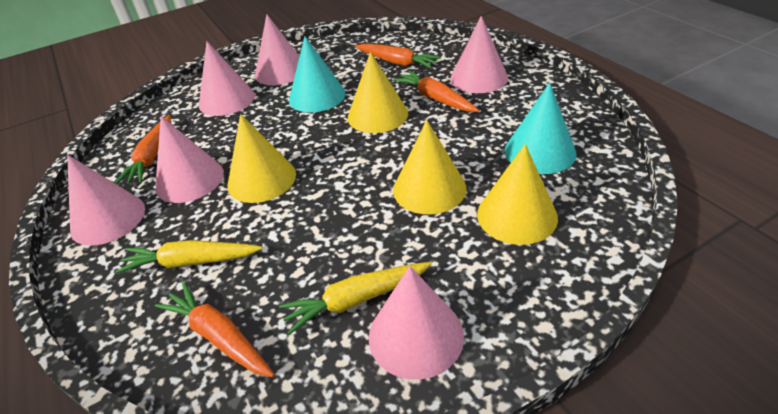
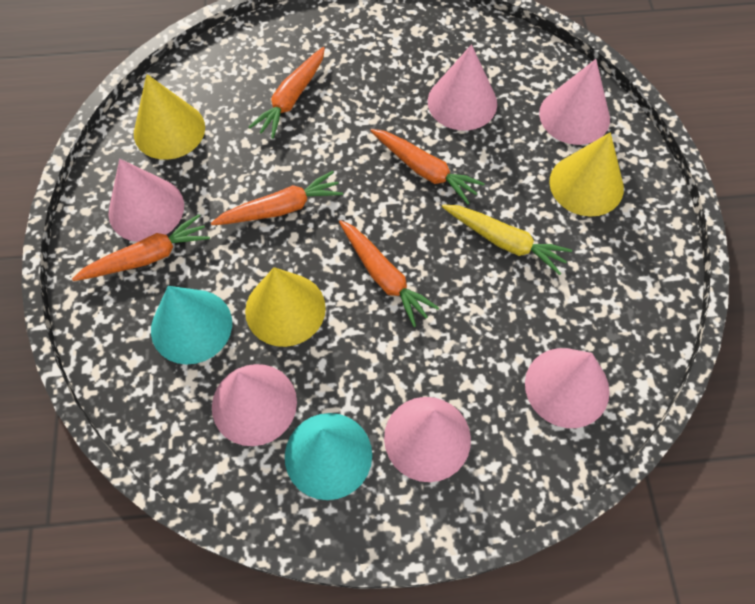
orange carrot: 4 -> 5
yellow carrot: 2 -> 1
yellow cone: 4 -> 3

